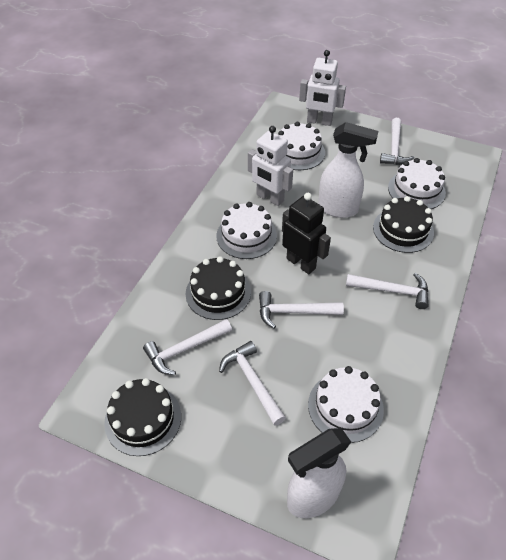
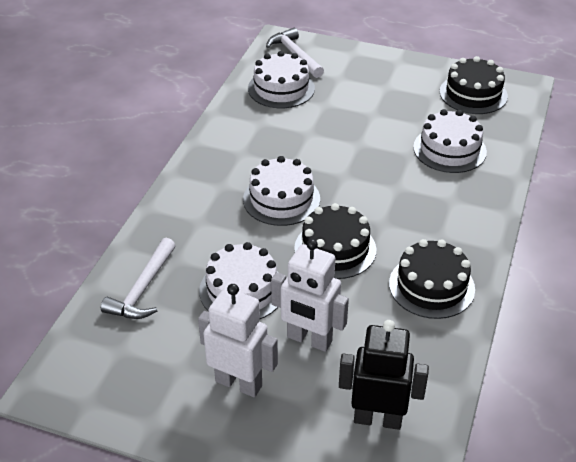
white hammer: 5 -> 2
white spray bottle: 2 -> 0

